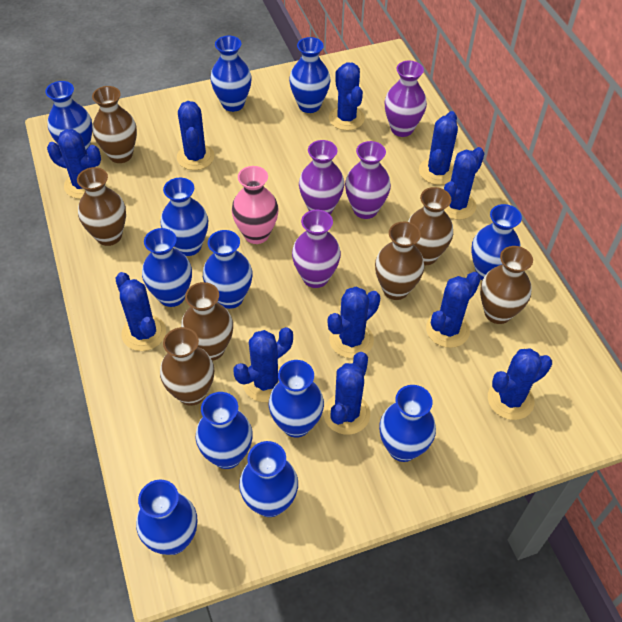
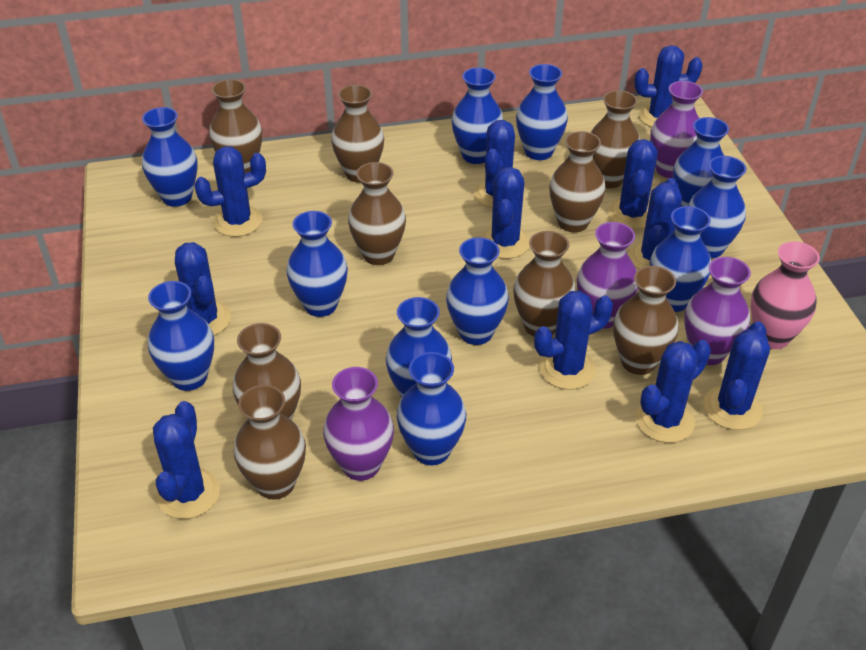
blue vase: 12 -> 11
brown vase: 7 -> 9

